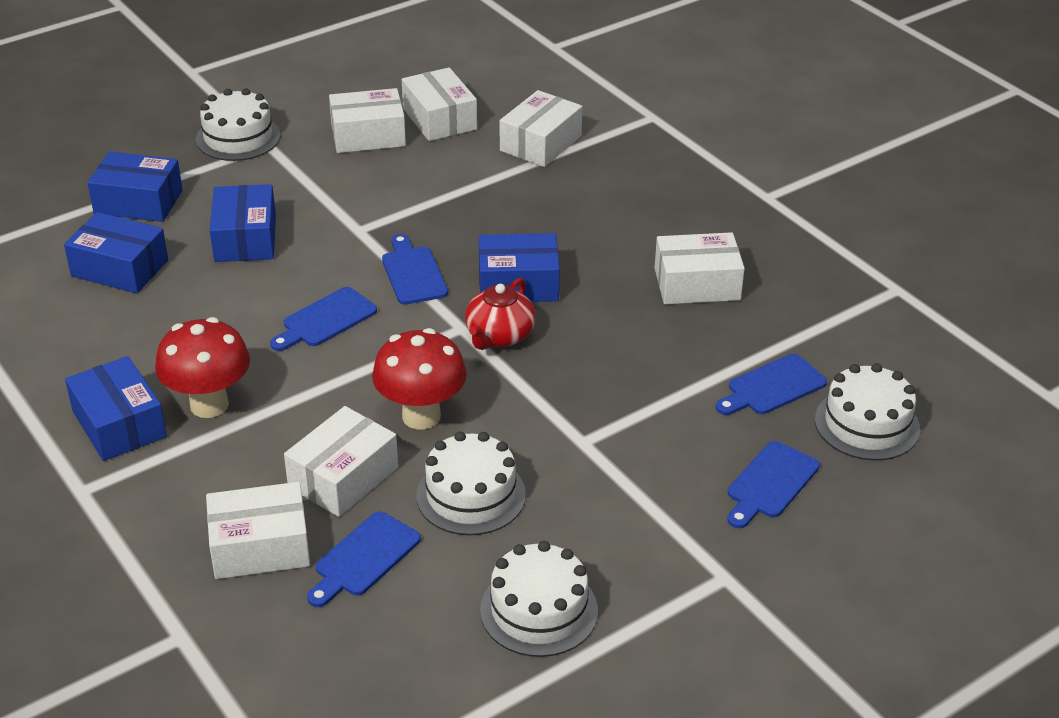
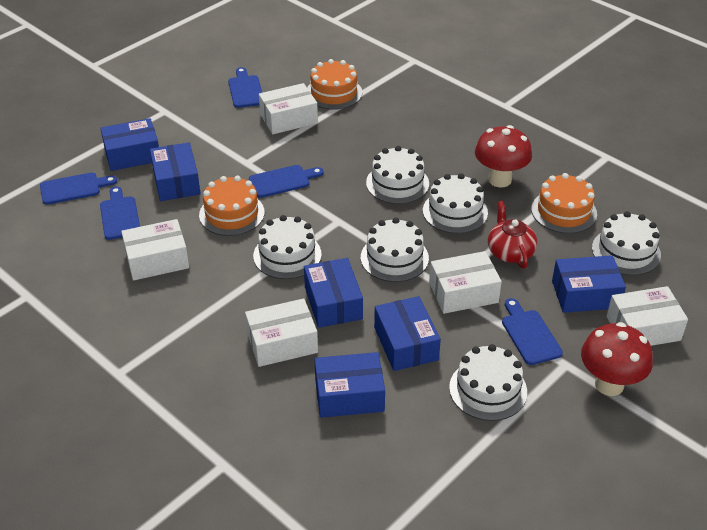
blue box: 5 -> 6
orange cake: 0 -> 3
white box: 6 -> 5
white cake: 4 -> 6

